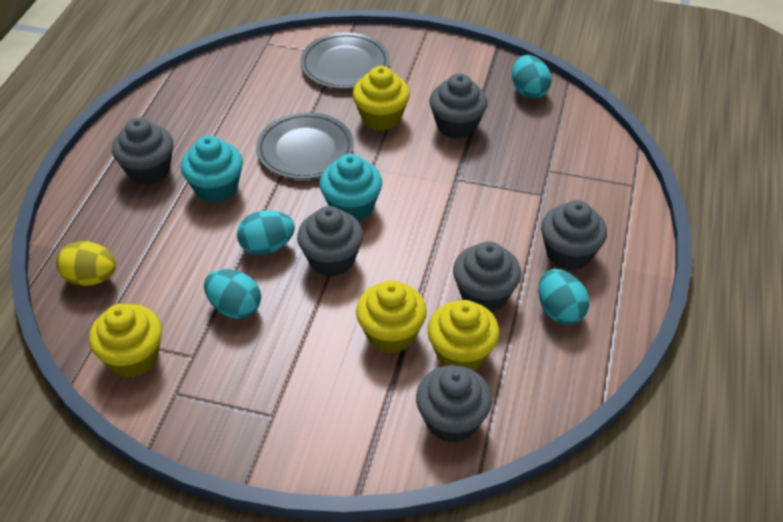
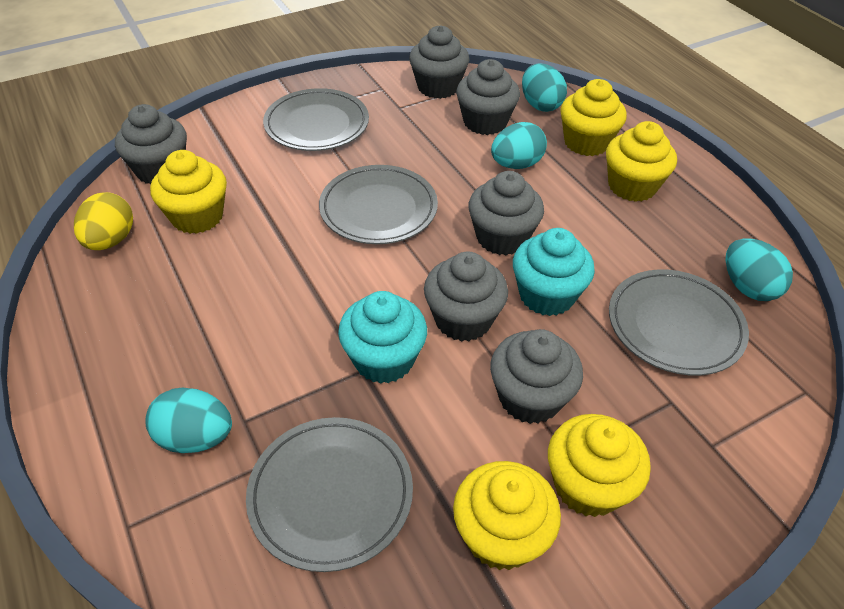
grey plate: 2 -> 4
yellow cupcake: 4 -> 5

